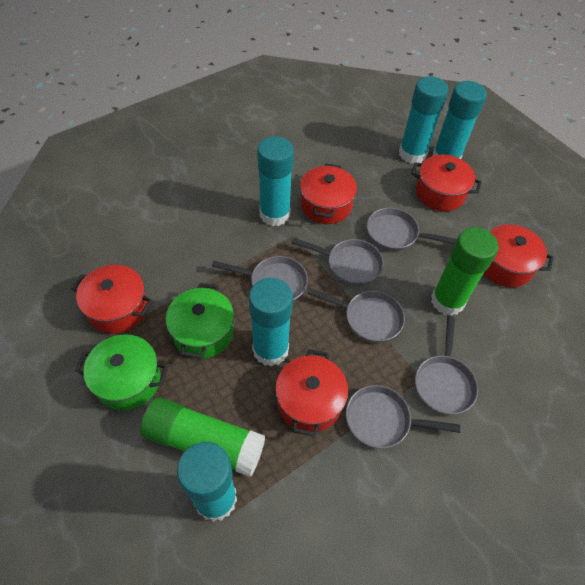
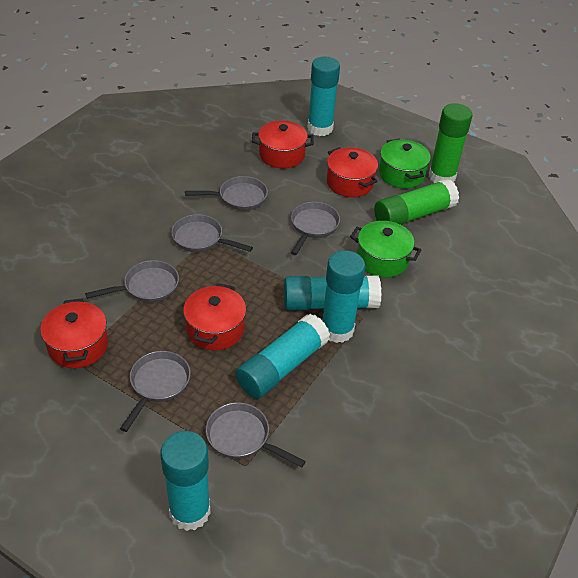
red pot: 5 -> 4

